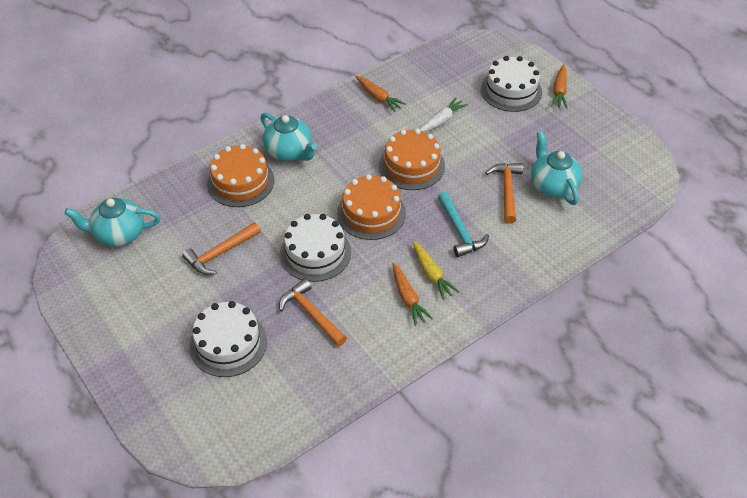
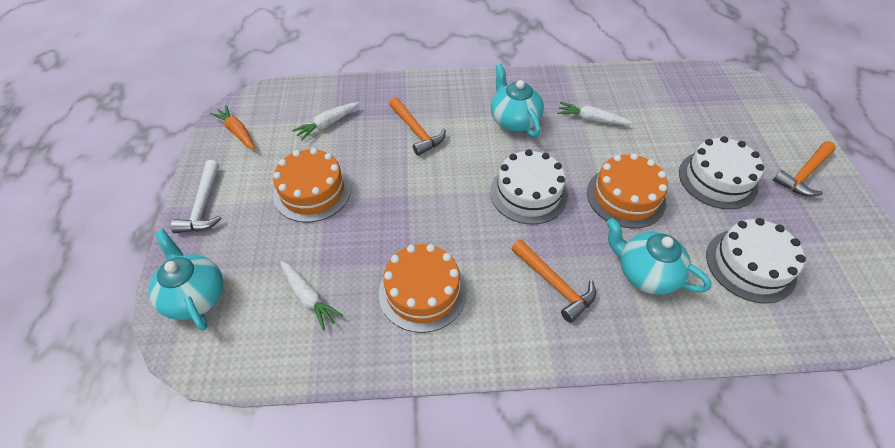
orange carrot: 3 -> 1
turquoise hammer: 1 -> 0
white carrot: 1 -> 3
white hammer: 0 -> 1
yellow carrot: 1 -> 0

